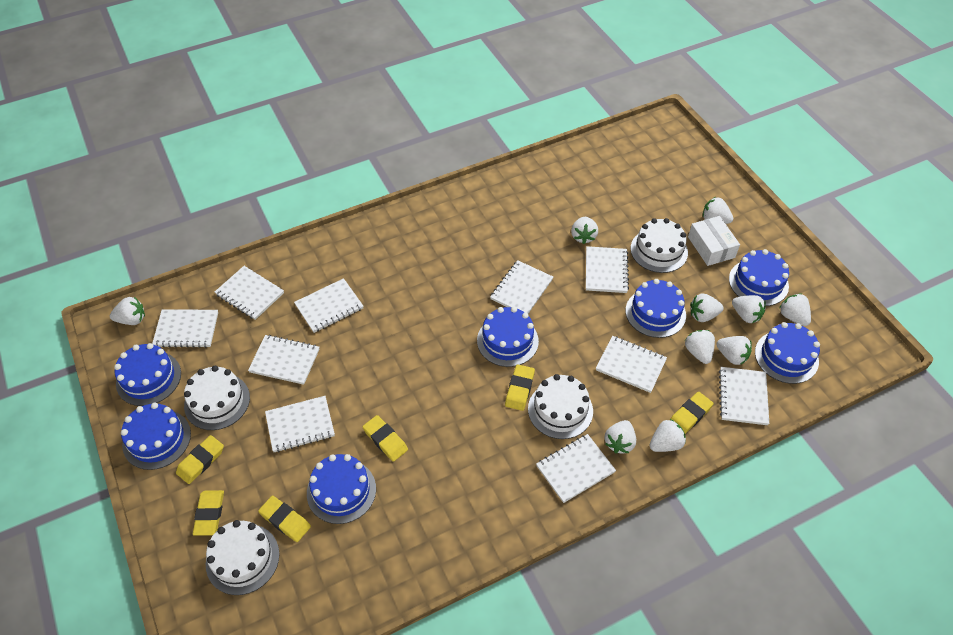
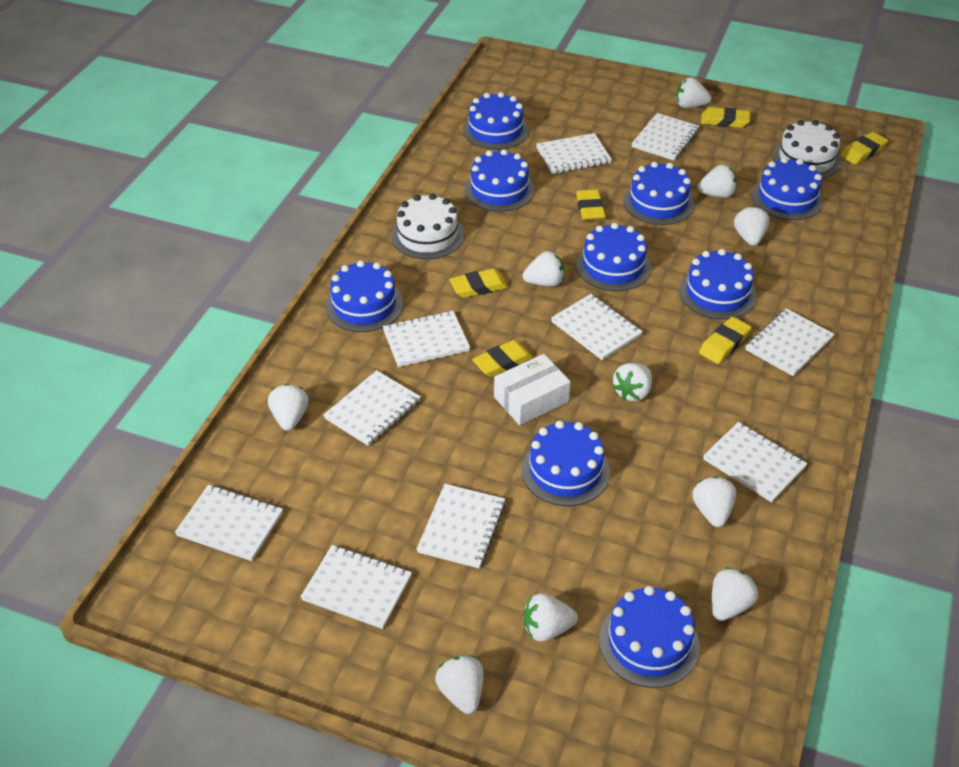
blue cake: 7 -> 9
white cake: 4 -> 2

